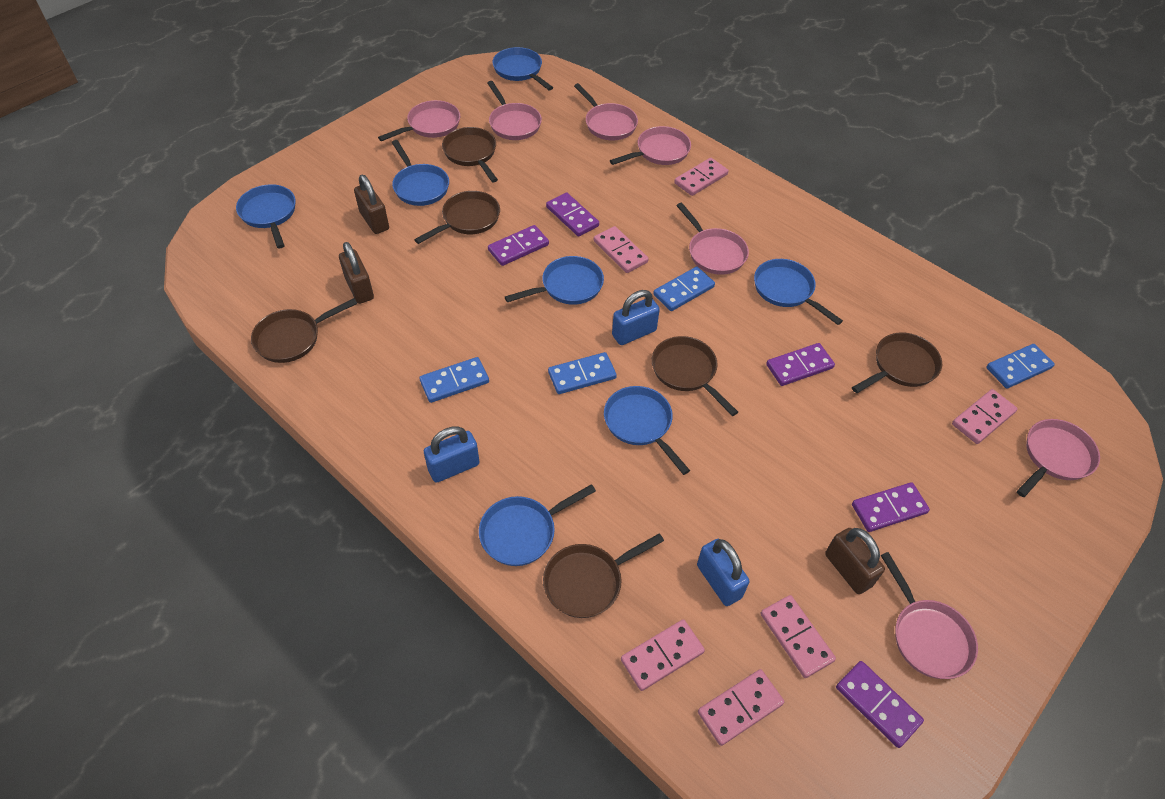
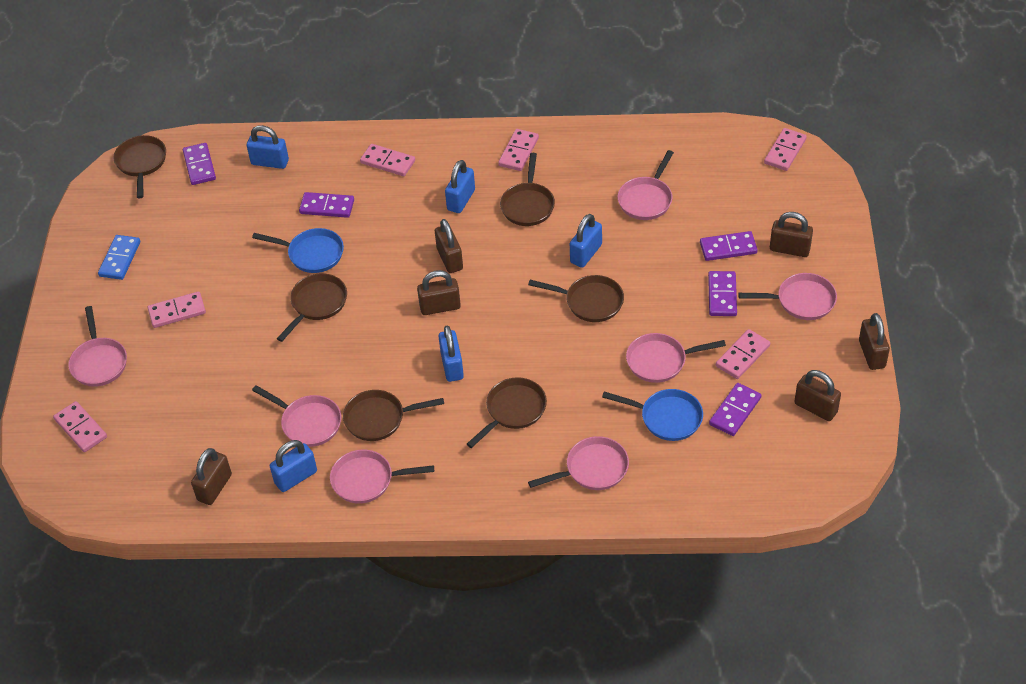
blue domino: 4 -> 1
blue padlock: 3 -> 5
blue pan: 7 -> 2
brown padlock: 3 -> 6

